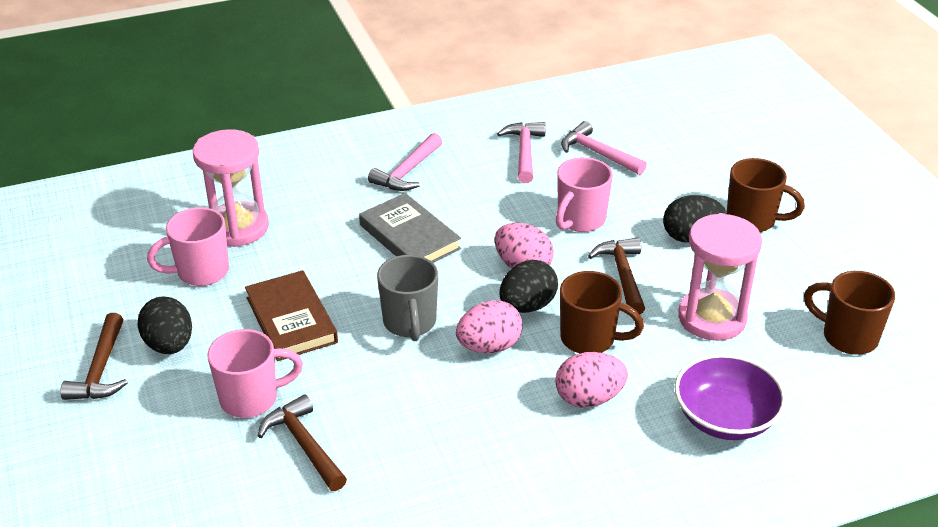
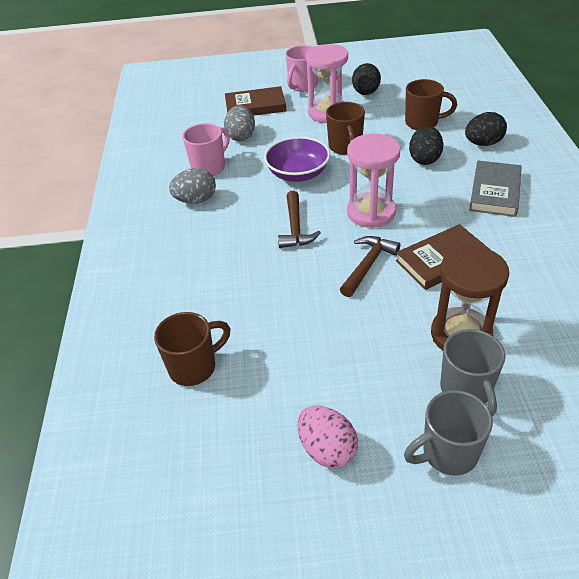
brown book: 1 -> 2
brown hammer: 3 -> 2
brown hourglass: 0 -> 1
grey egg: 0 -> 2
grey mug: 1 -> 2
pink egg: 3 -> 1
pink hammer: 3 -> 0
pink mug: 3 -> 2

